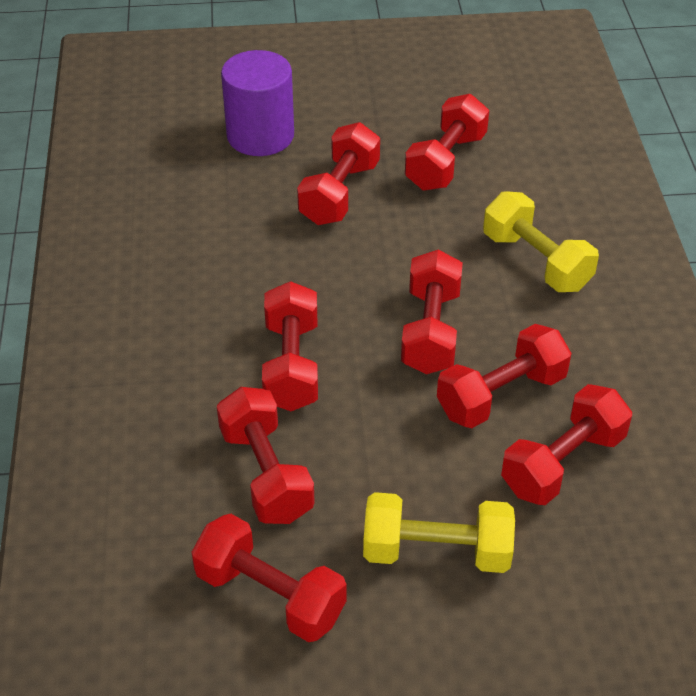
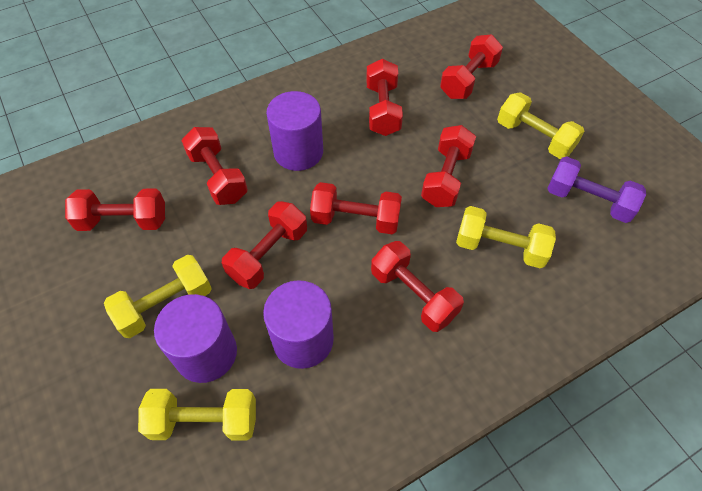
purple cylinder: 1 -> 3
purple dumbbell: 0 -> 1
yellow dumbbell: 2 -> 4

